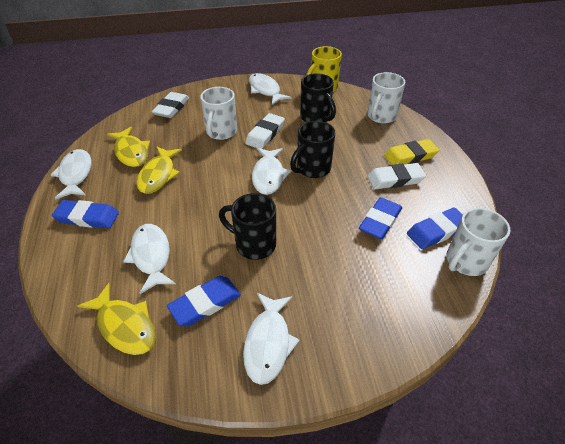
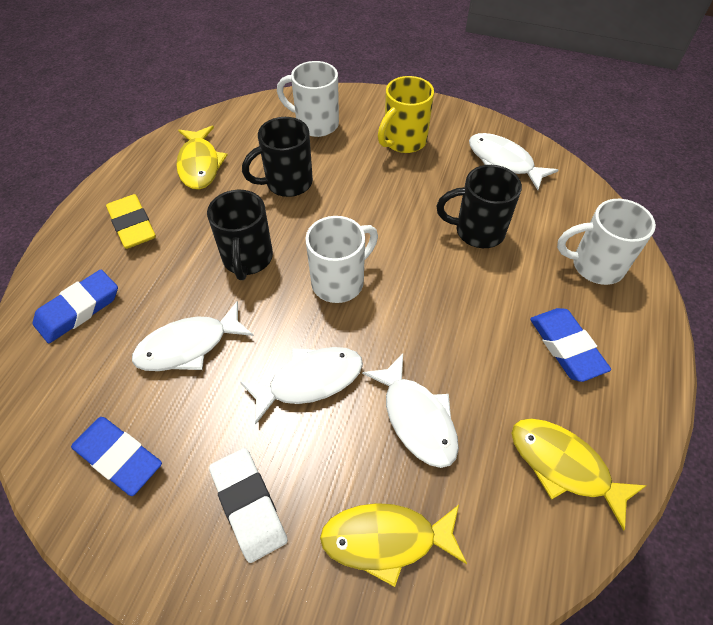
blue eraser: 4 -> 3
white eraser: 3 -> 1
white fish: 5 -> 4

